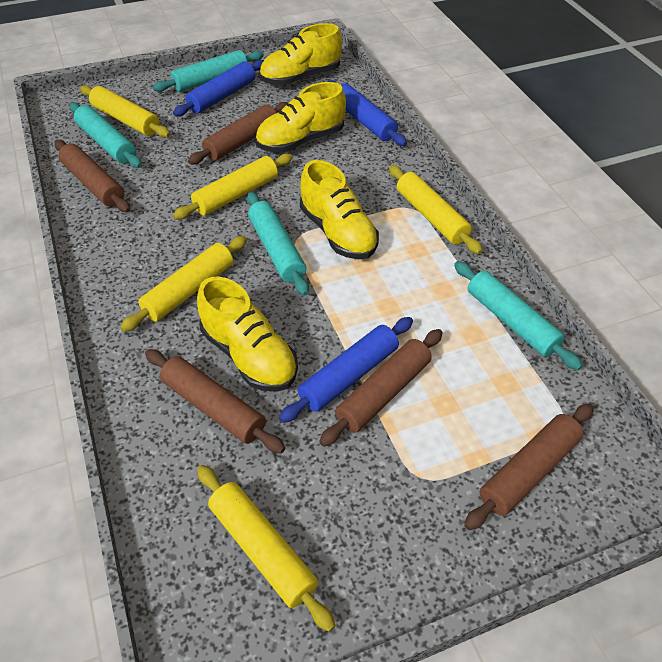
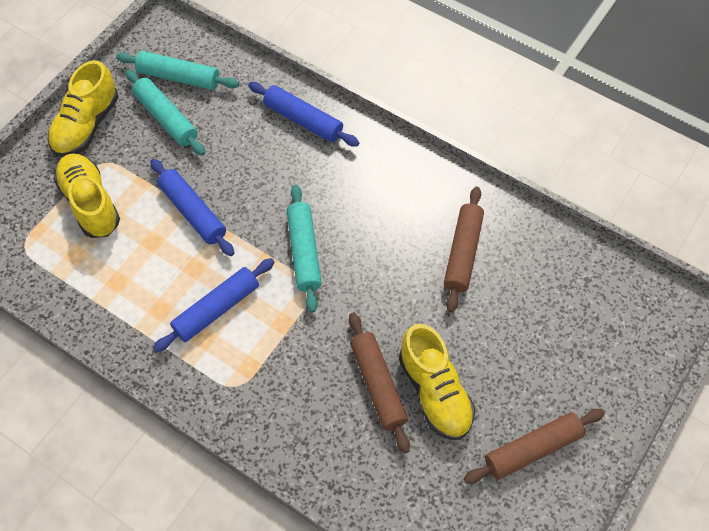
brown rolling pin: 5 -> 3
turquoise rolling pin: 4 -> 3
yellow rolling pin: 5 -> 0
yellow shoe: 4 -> 3

